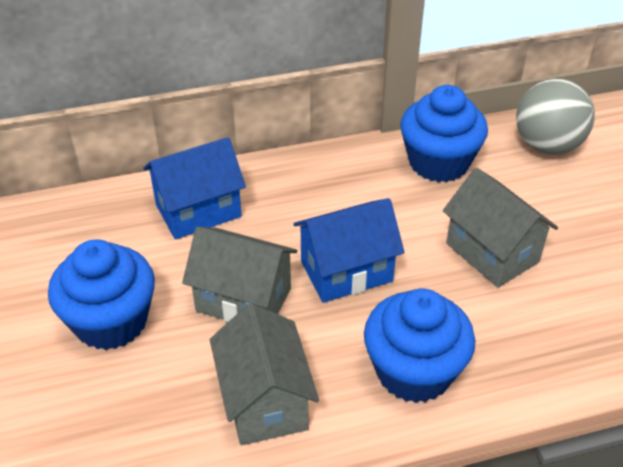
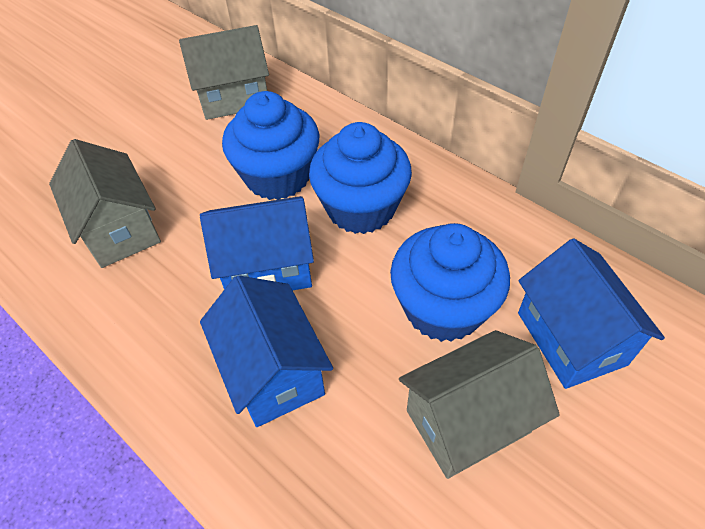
blue house: 2 -> 3
grey ball: 1 -> 0

